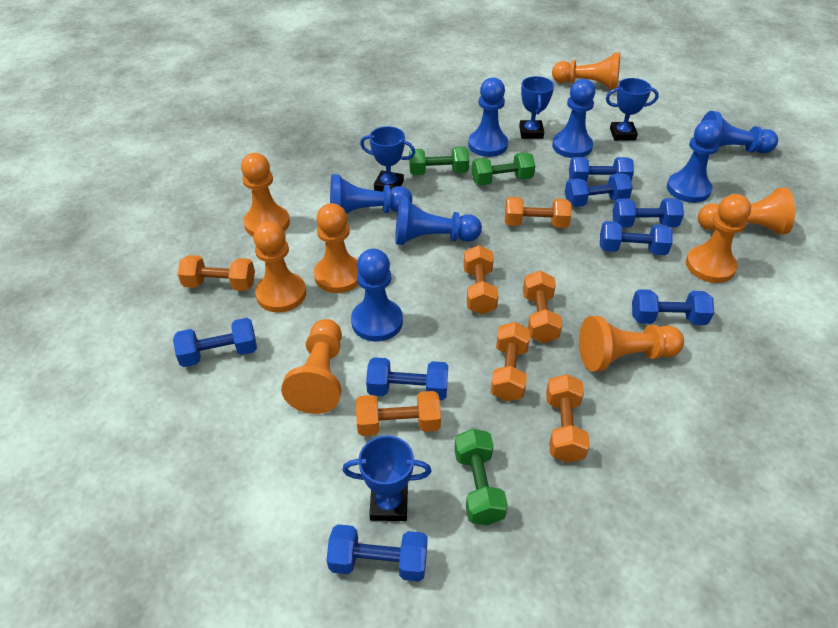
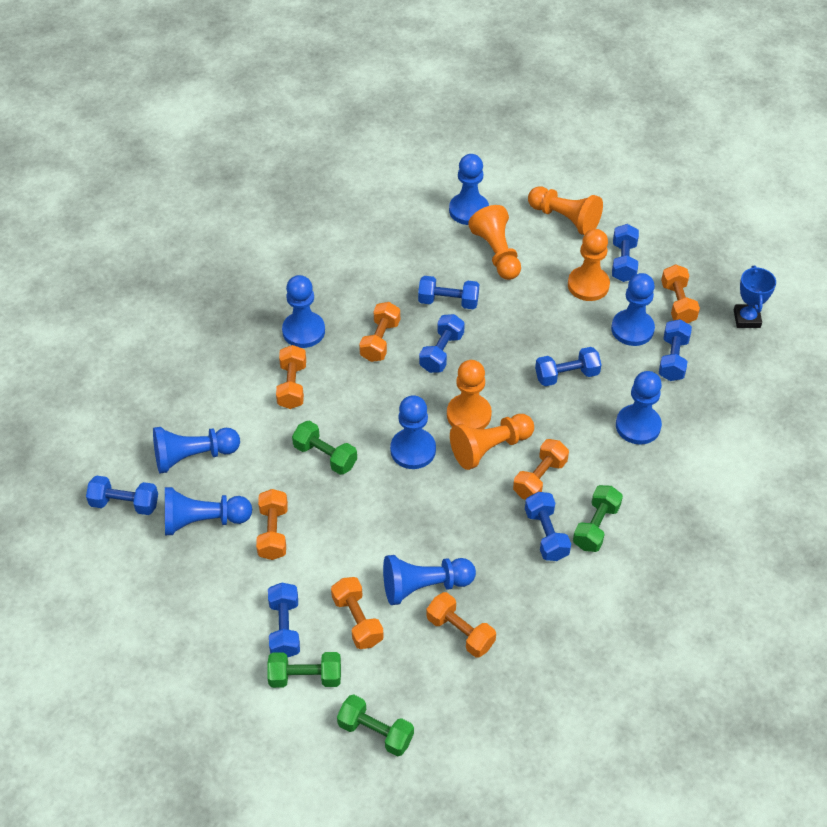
blue pawn: 7 -> 8
blue trophy: 4 -> 1
green dumbbell: 3 -> 4
orange pawn: 8 -> 5

